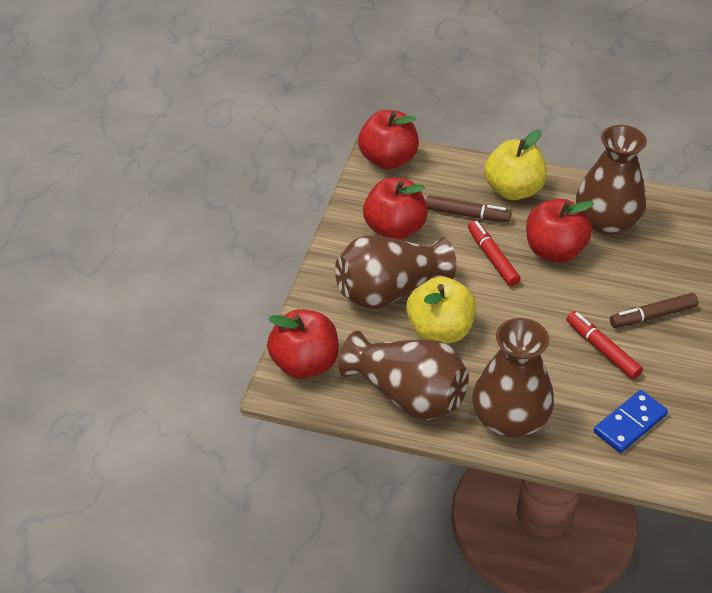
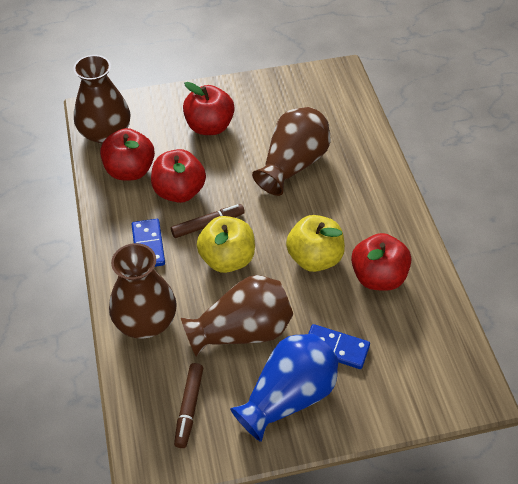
blue domino: 1 -> 2
blue vase: 0 -> 1
red marker: 2 -> 0

